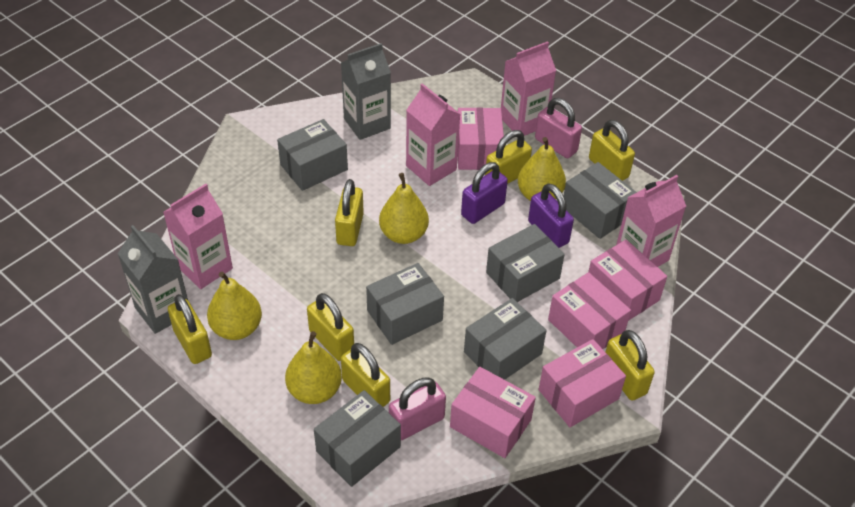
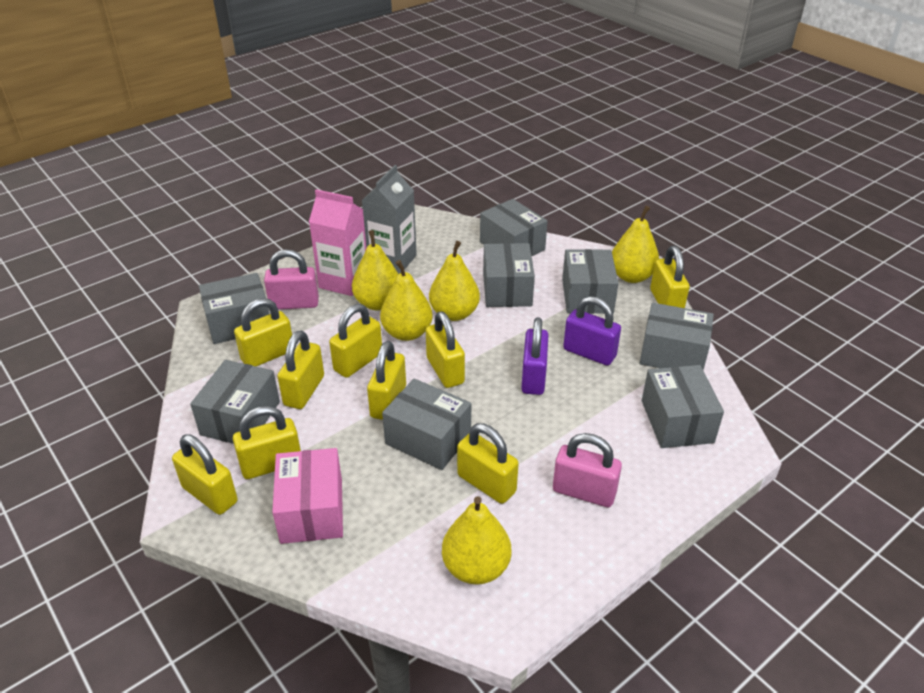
grey box: 6 -> 8
grey carton: 2 -> 1
pink box: 5 -> 1
pink carton: 4 -> 1
yellow padlock: 7 -> 9
yellow pear: 4 -> 5

